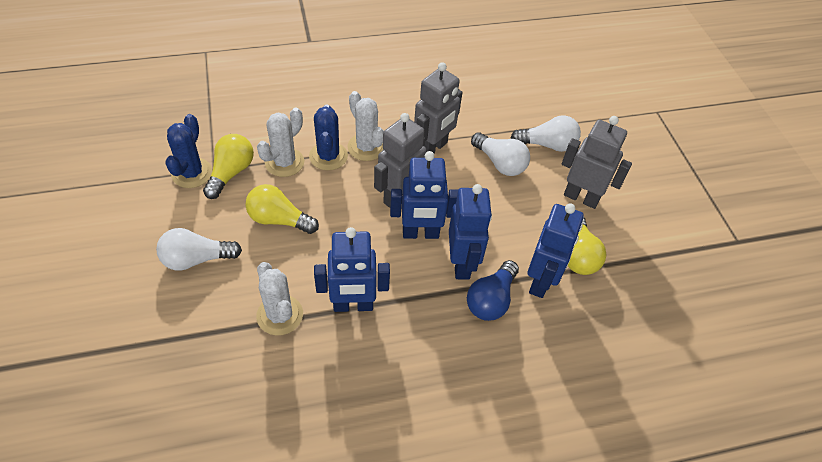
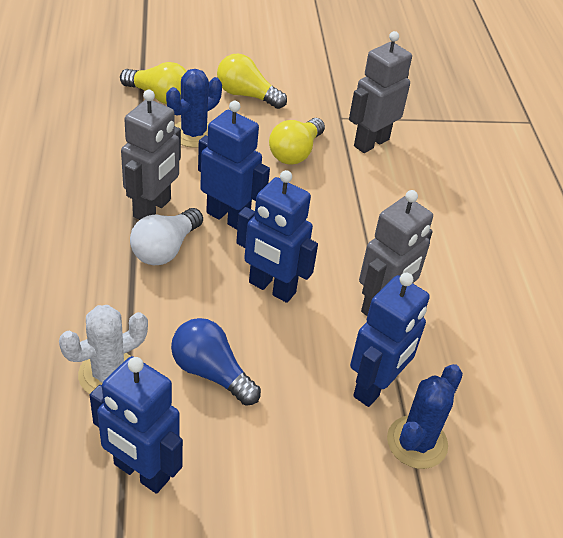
white cactus: 3 -> 1
white light bulb: 3 -> 1

